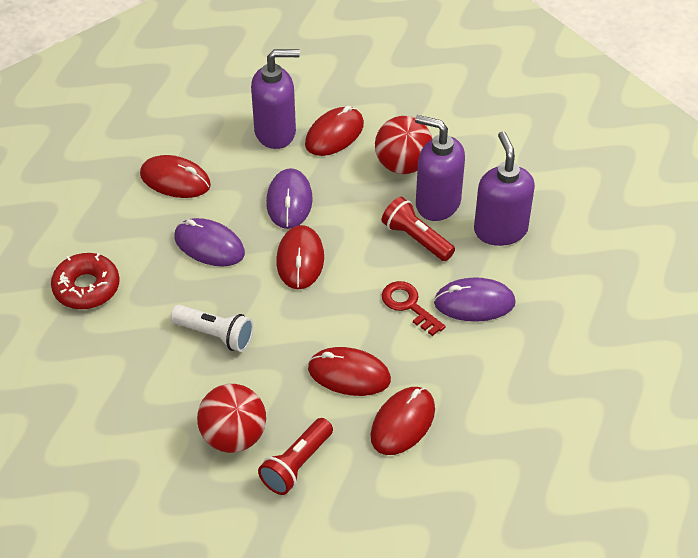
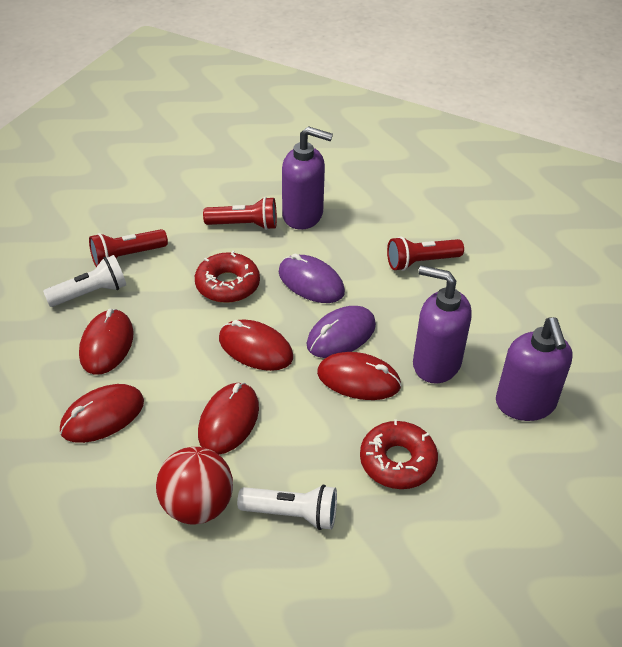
purple mouse: 3 -> 2
red ball: 2 -> 1
red donut: 1 -> 2
red flashlight: 2 -> 3
red key: 1 -> 0
white flashlight: 1 -> 2

